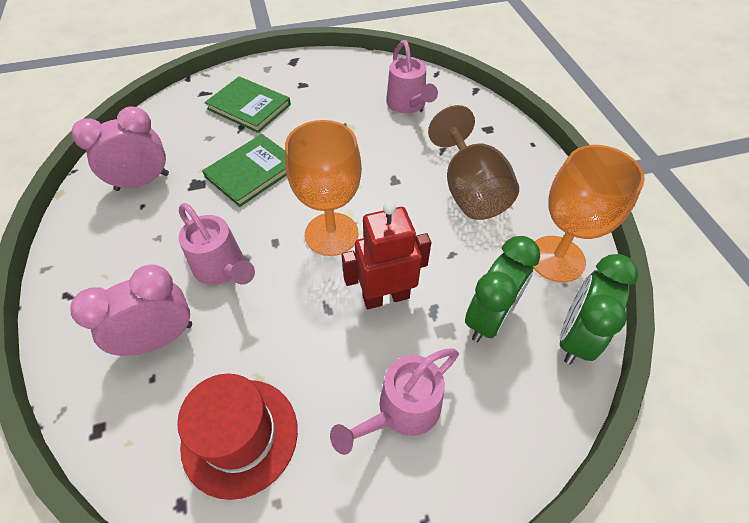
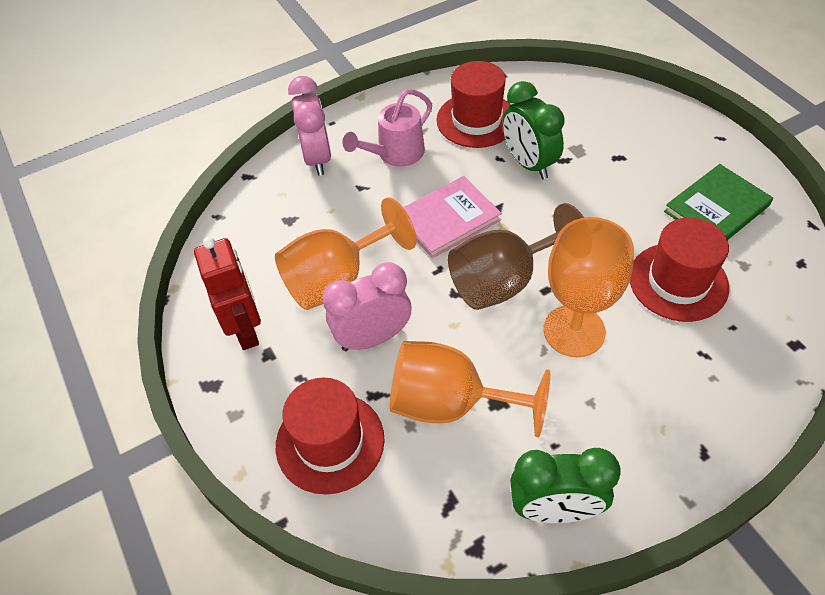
green book: 2 -> 1
orange goblet: 2 -> 3
pink book: 0 -> 1
pink watering can: 3 -> 1
red hat: 1 -> 3

